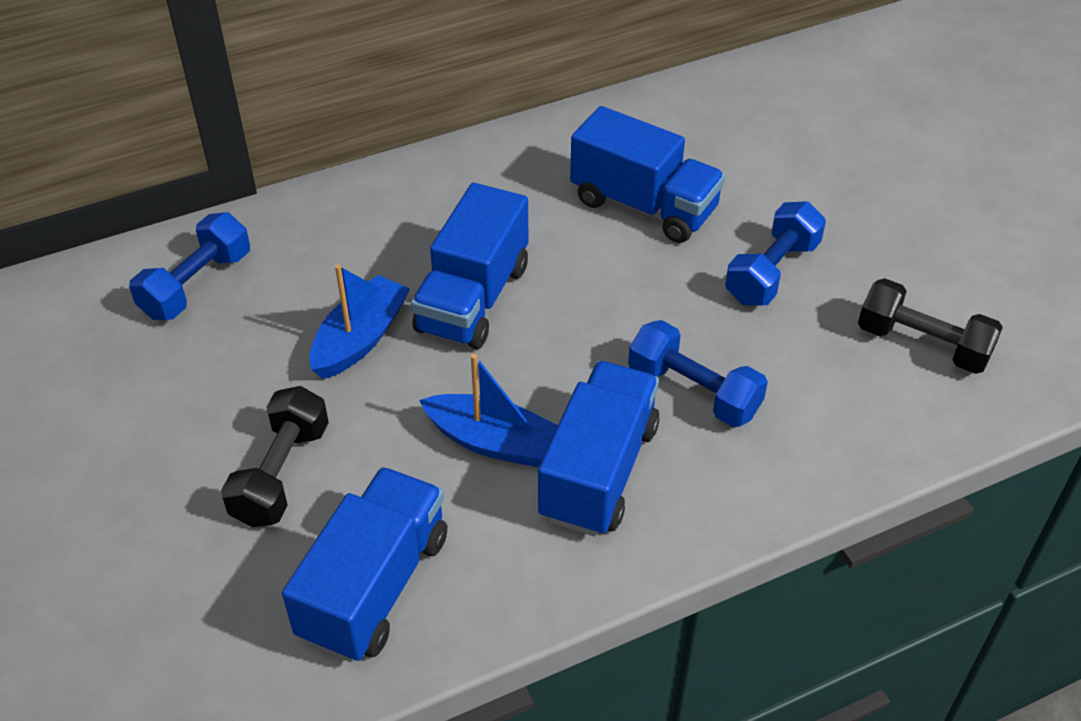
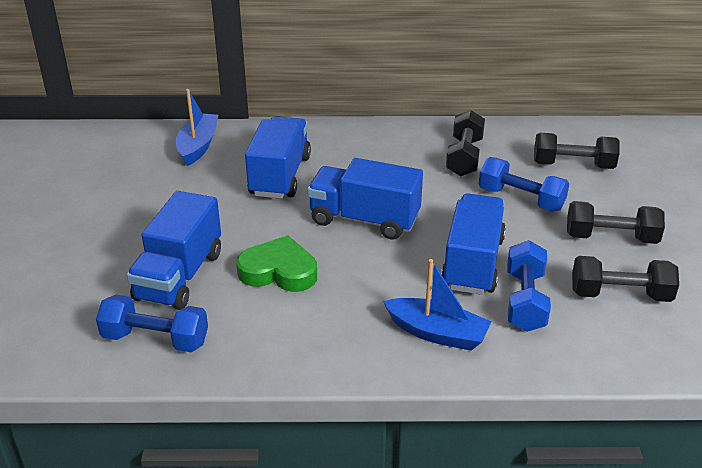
black dumbbell: 2 -> 4
green heart: 0 -> 1

